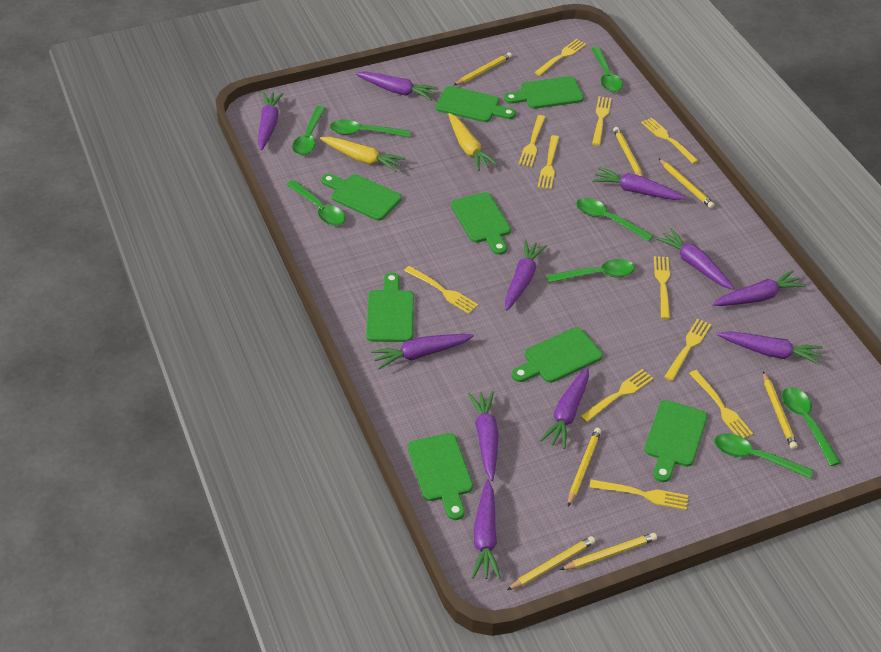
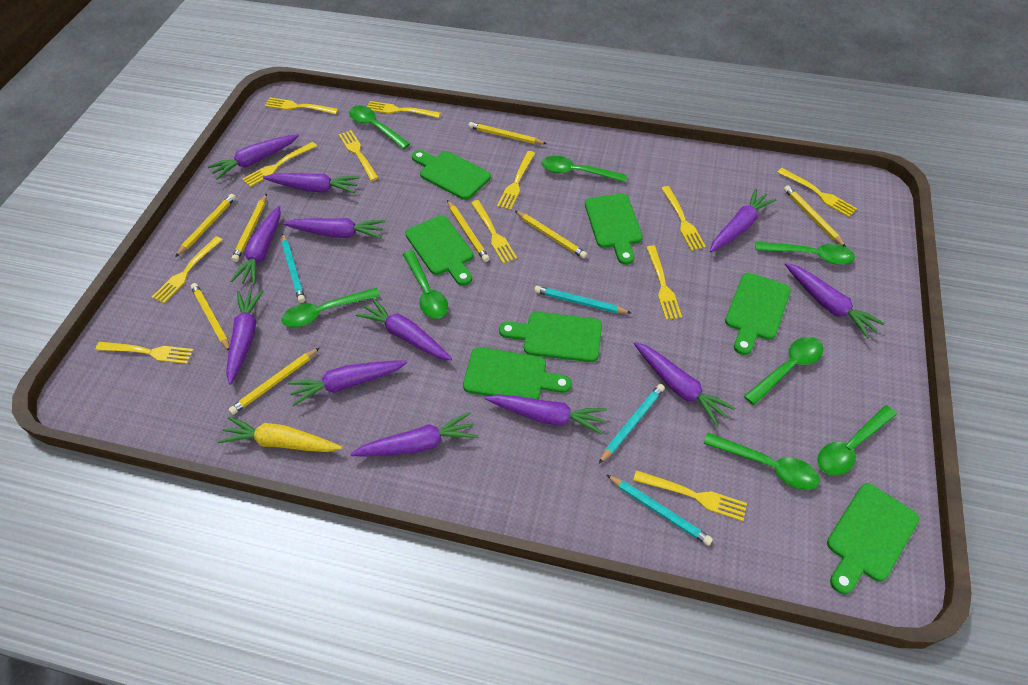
green cutting board: 8 -> 7
purple carrot: 11 -> 12
turquoise pencil: 0 -> 4
yellow carrot: 2 -> 1
yellow fork: 11 -> 12
yellow pencil: 7 -> 8

